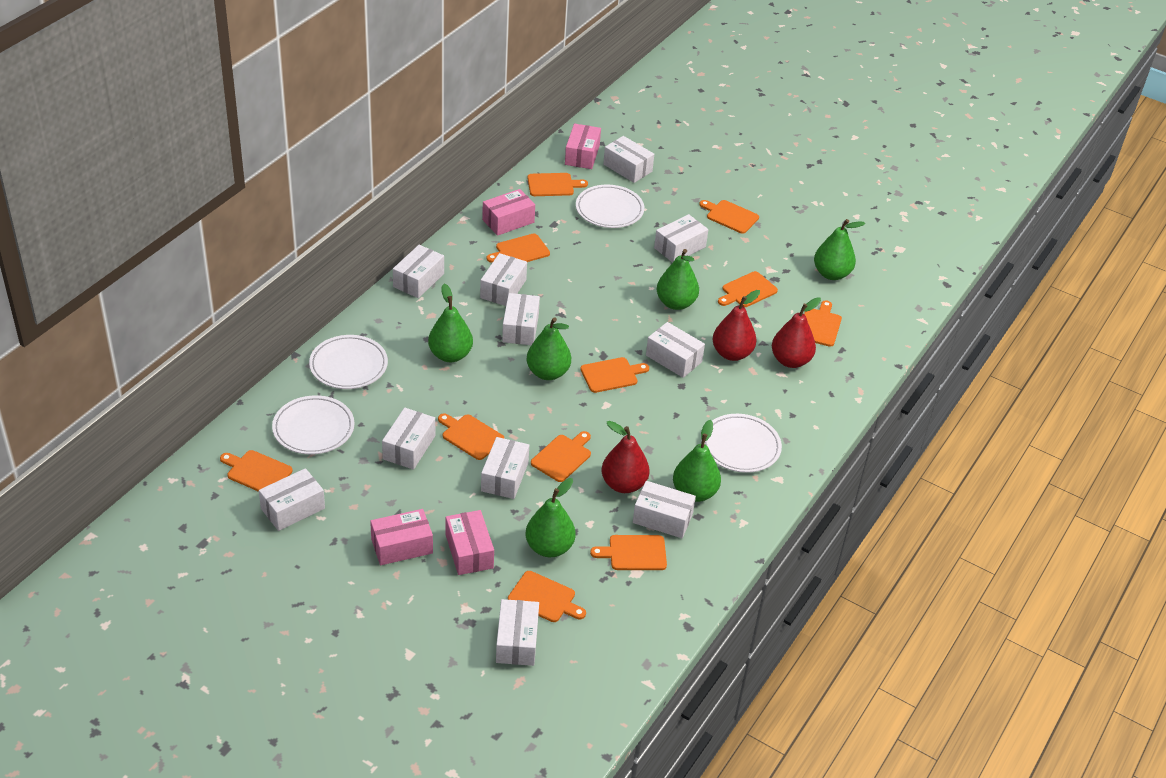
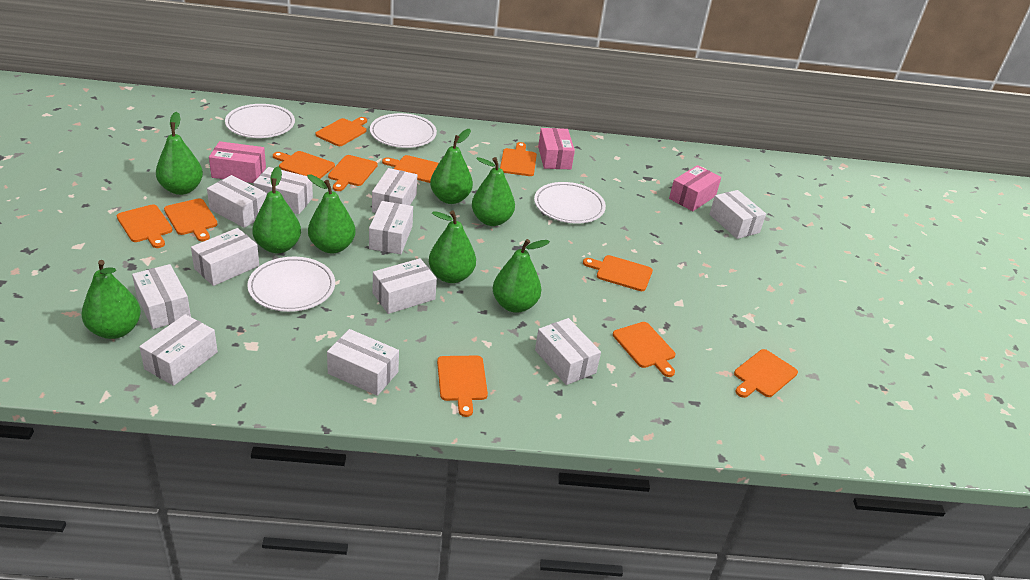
green pear: 6 -> 8
pink box: 4 -> 3
red pear: 3 -> 0

